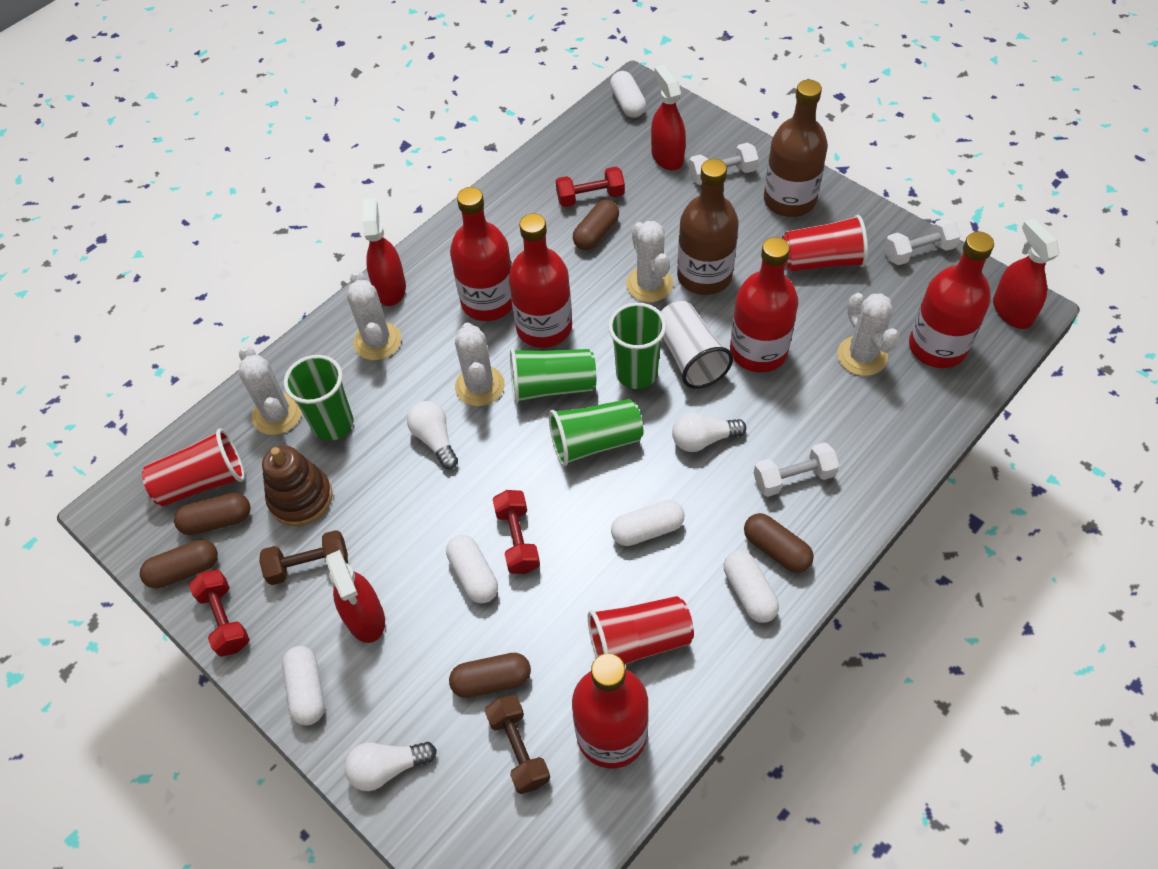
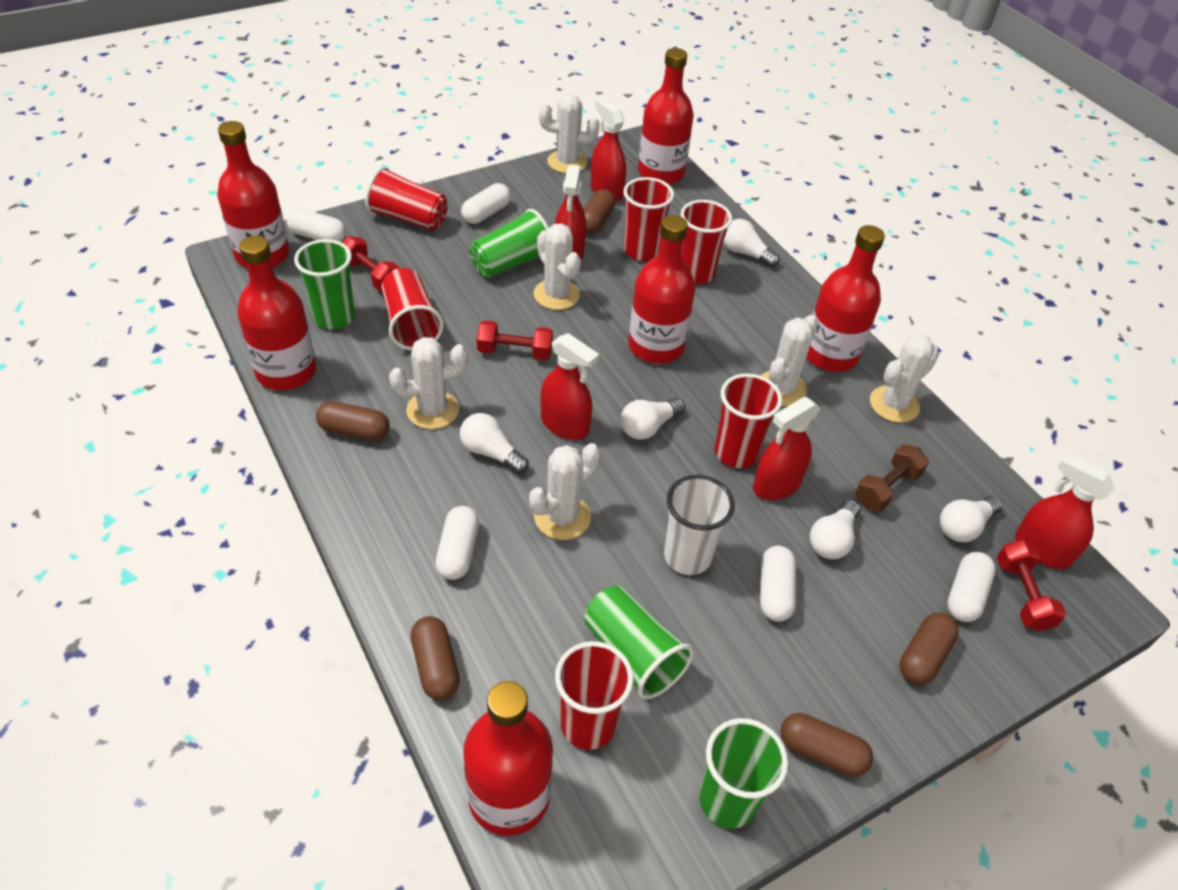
brown bottle: 2 -> 0
brown dumbbell: 2 -> 1
brown stacking toy: 1 -> 0
red bottle: 5 -> 6
red cup: 3 -> 6
red spray bottle: 4 -> 5
white cactus: 5 -> 6
white dumbbell: 3 -> 0
white light bulb: 3 -> 5

